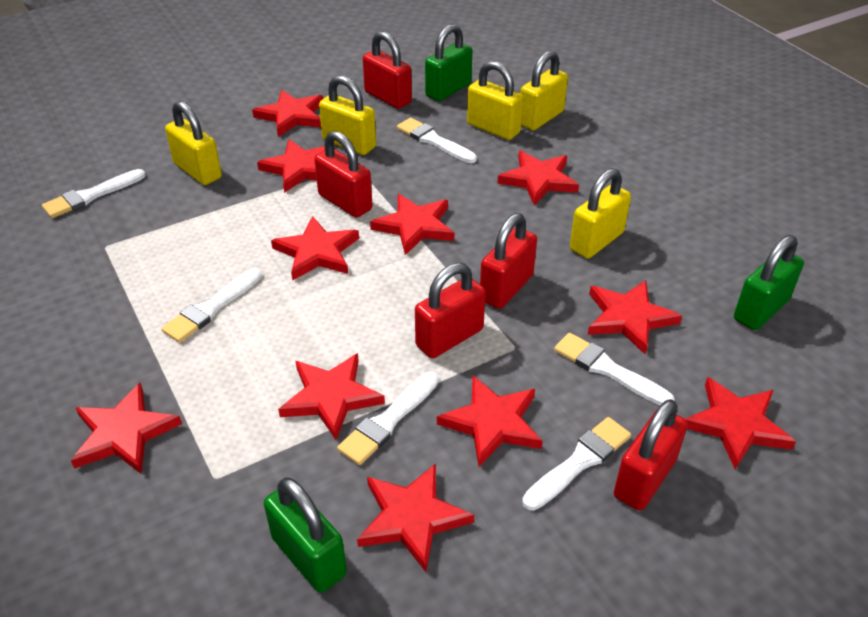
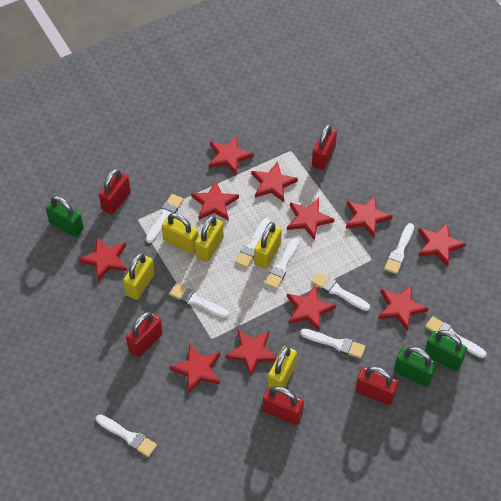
white brush: 6 -> 9

